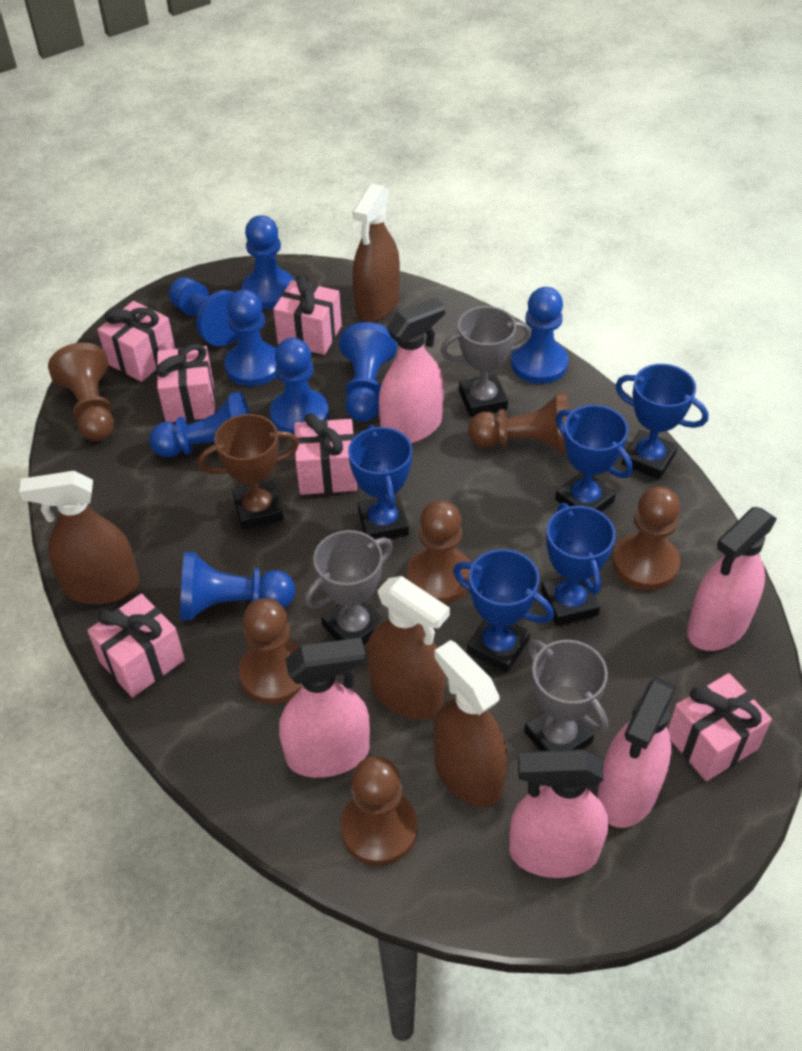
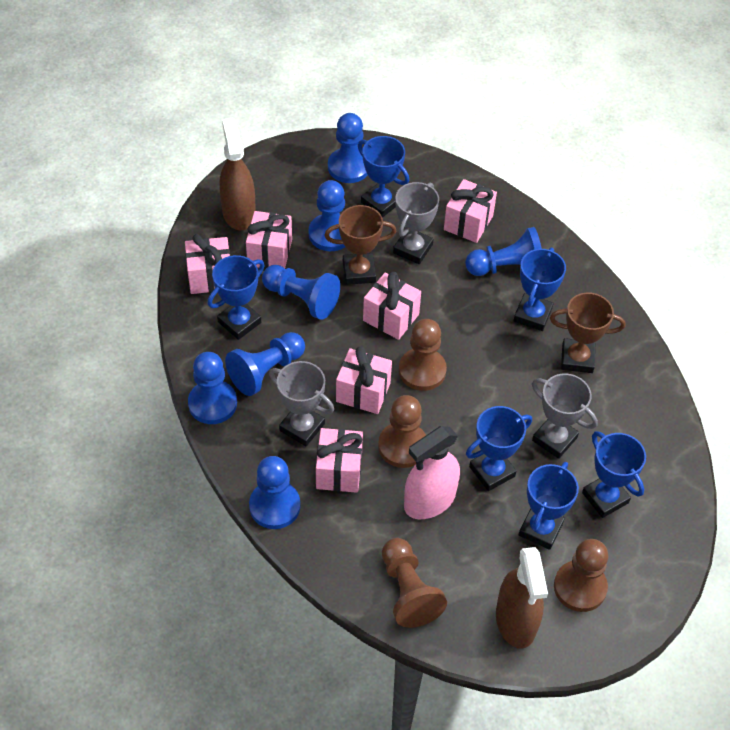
blue pawn: 8 -> 7
blue trophy: 5 -> 6
brown pawn: 6 -> 4
brown spray bottle: 4 -> 2
brown trophy: 1 -> 2
pink spray bottle: 5 -> 1

